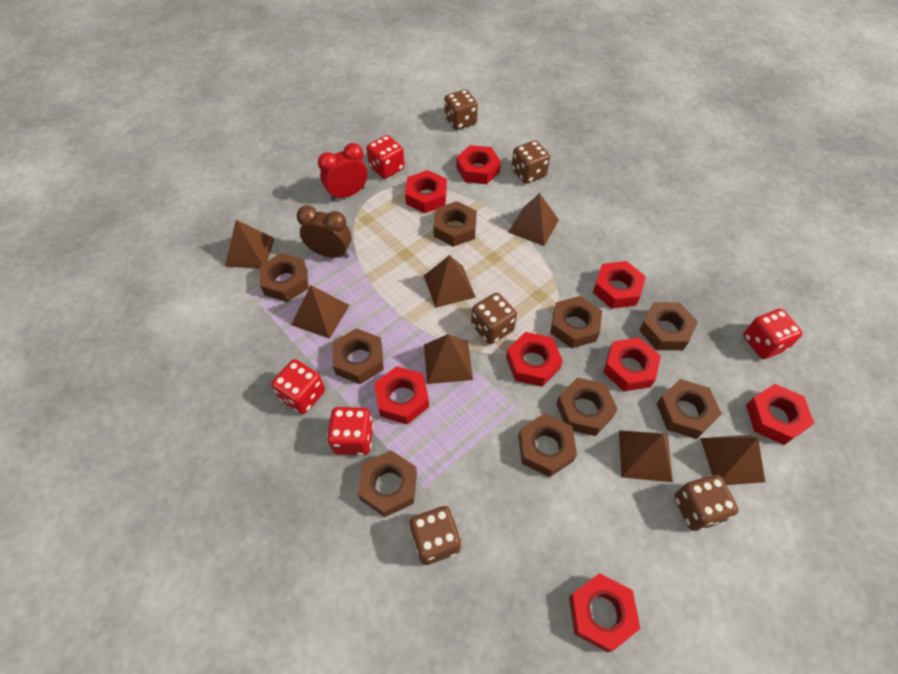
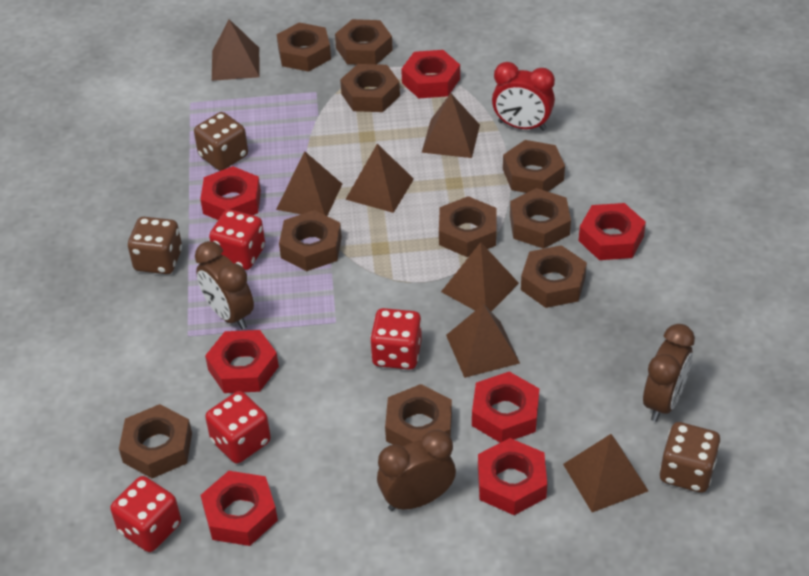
brown clock: 1 -> 3
brown dice: 5 -> 3
brown nut: 9 -> 10
red nut: 8 -> 7

